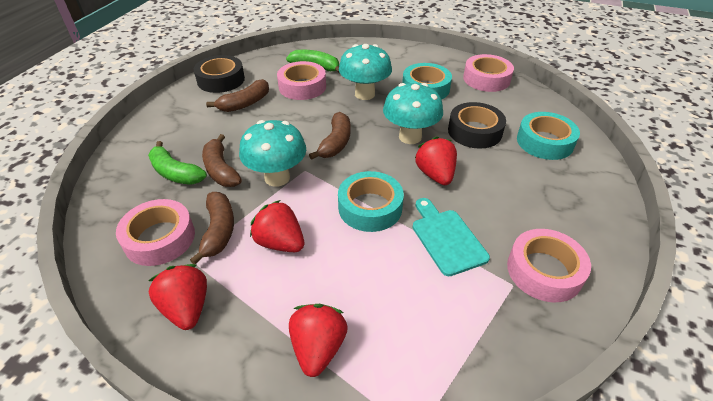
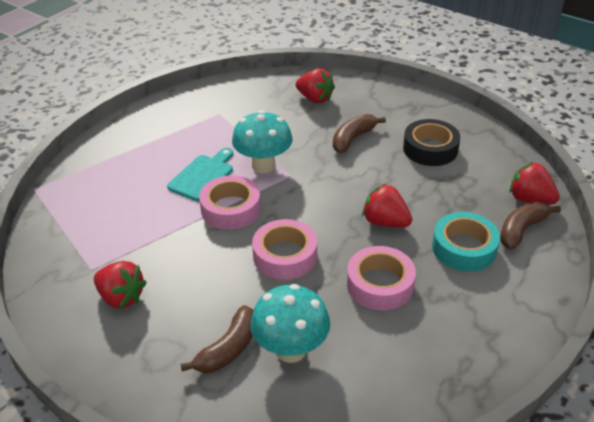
black tape: 2 -> 1
brown banana: 4 -> 3
green banana: 2 -> 0
pink tape: 4 -> 3
turquoise mushroom: 3 -> 2
turquoise tape: 3 -> 1

